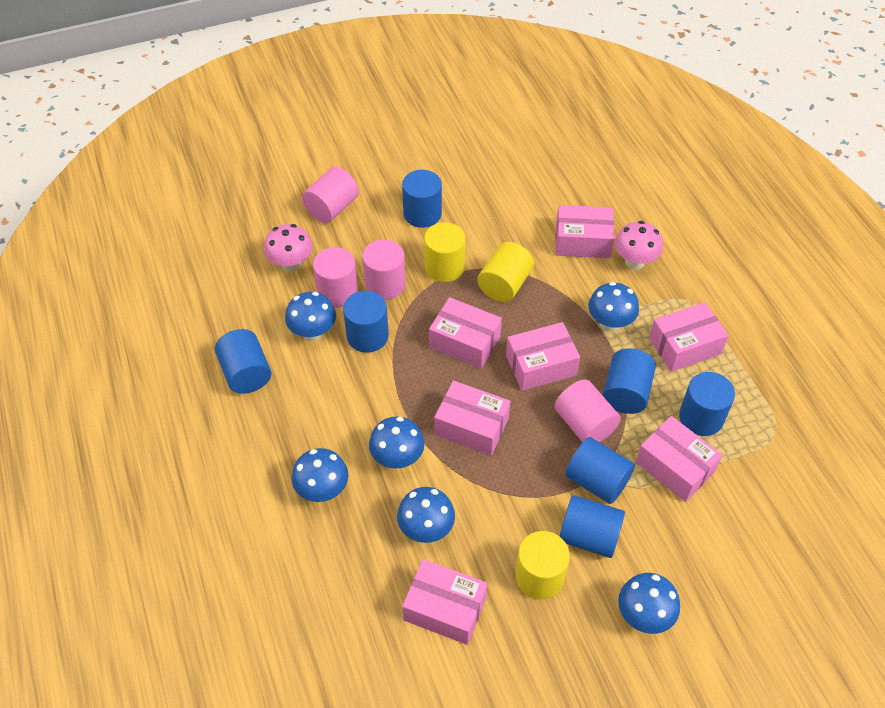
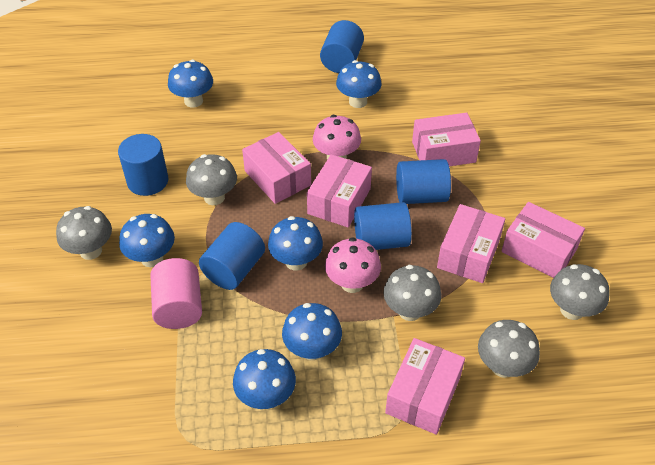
blue cylinder: 7 -> 5
grey mushroom: 0 -> 5
pink box: 7 -> 6
pink cylinder: 4 -> 1
yellow cylinder: 3 -> 0

